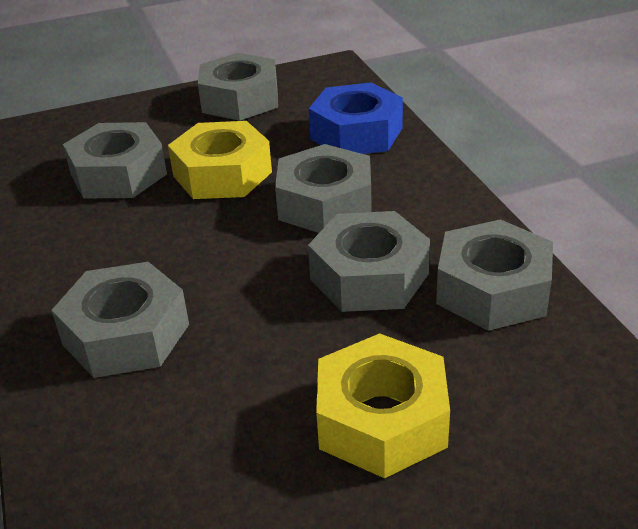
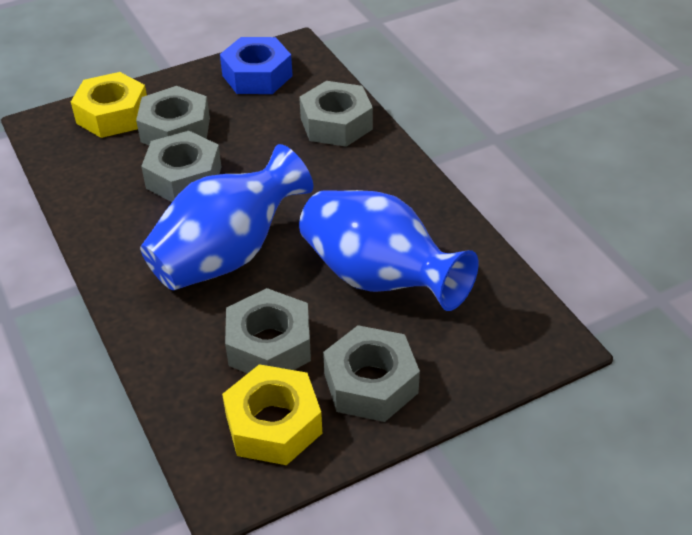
blue vase: 0 -> 2
grey nut: 6 -> 5

